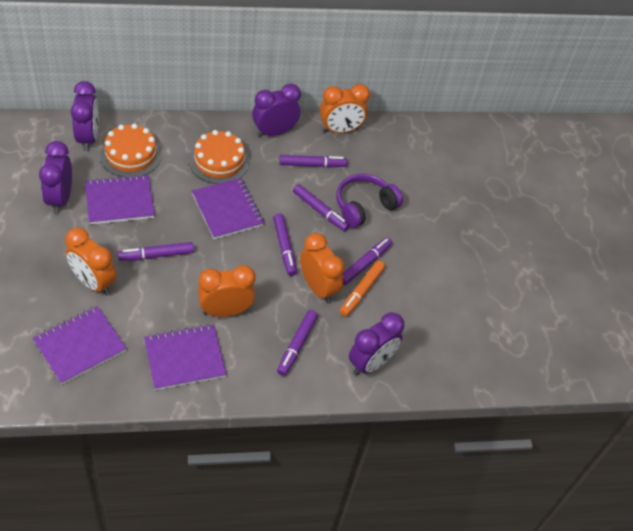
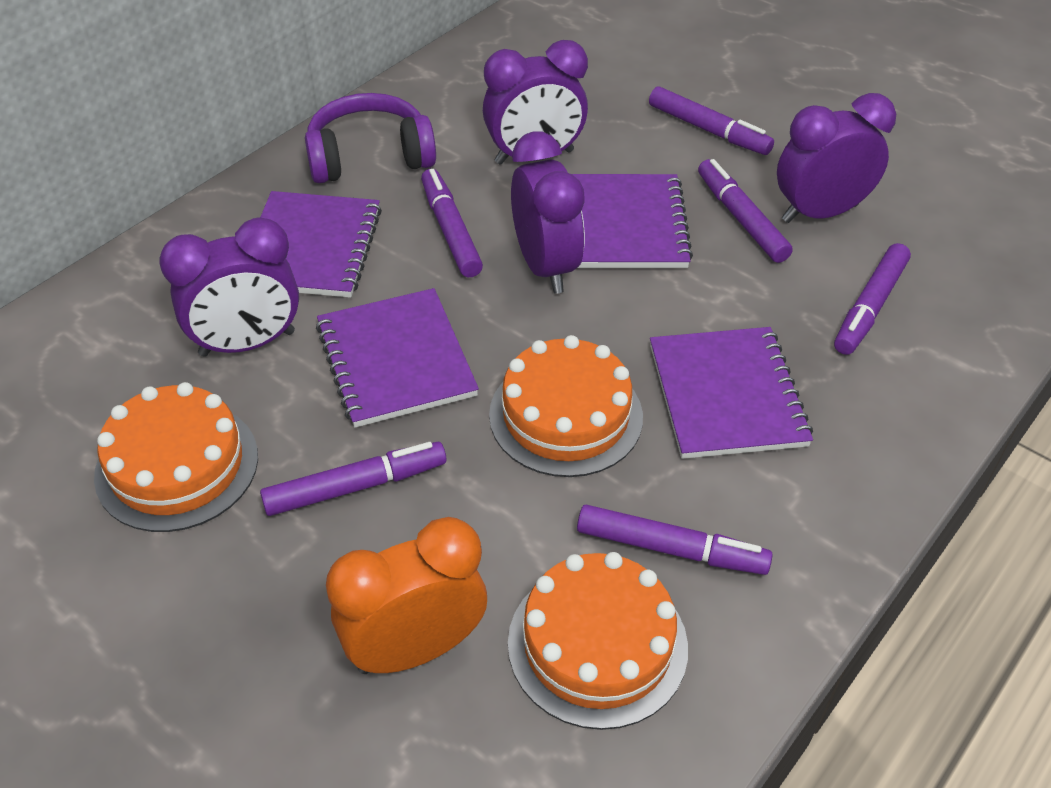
orange cake: 2 -> 3
orange clock: 4 -> 1
orange marker: 1 -> 0

